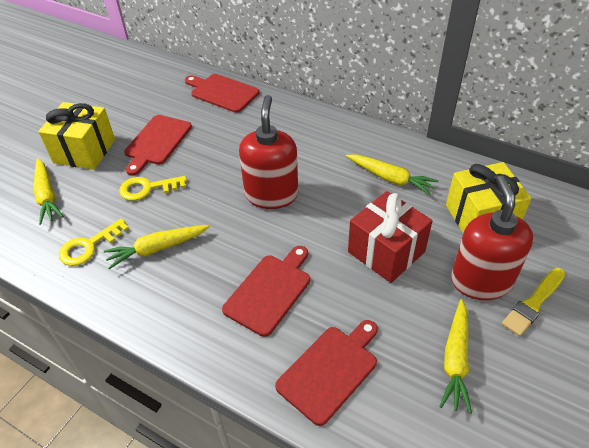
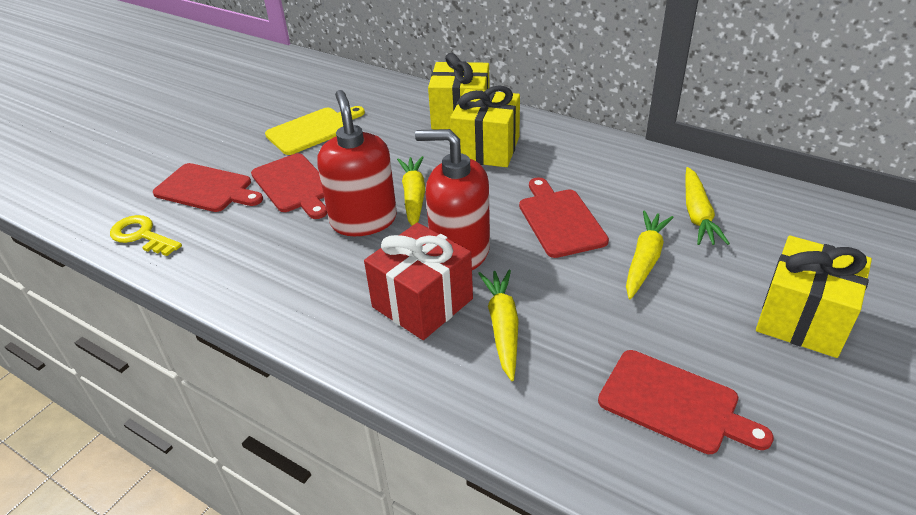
yellow brush: 1 -> 0
yellow cutting board: 0 -> 1
yellow gift: 2 -> 3
yellow key: 2 -> 1

